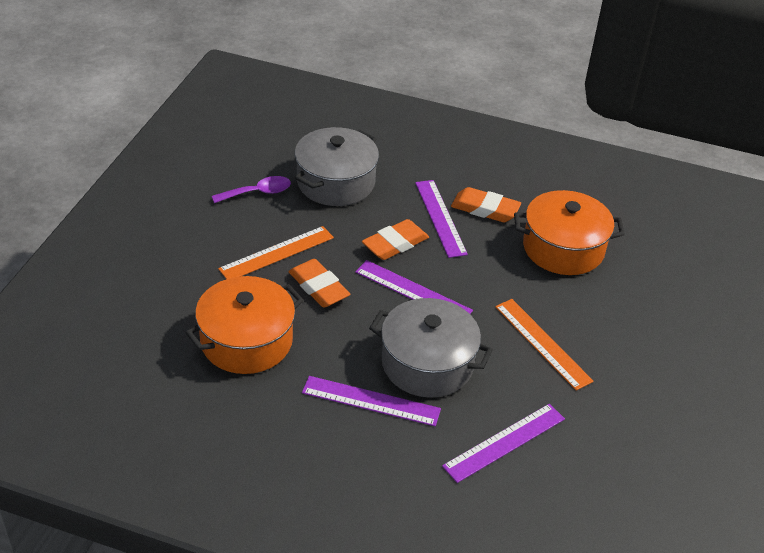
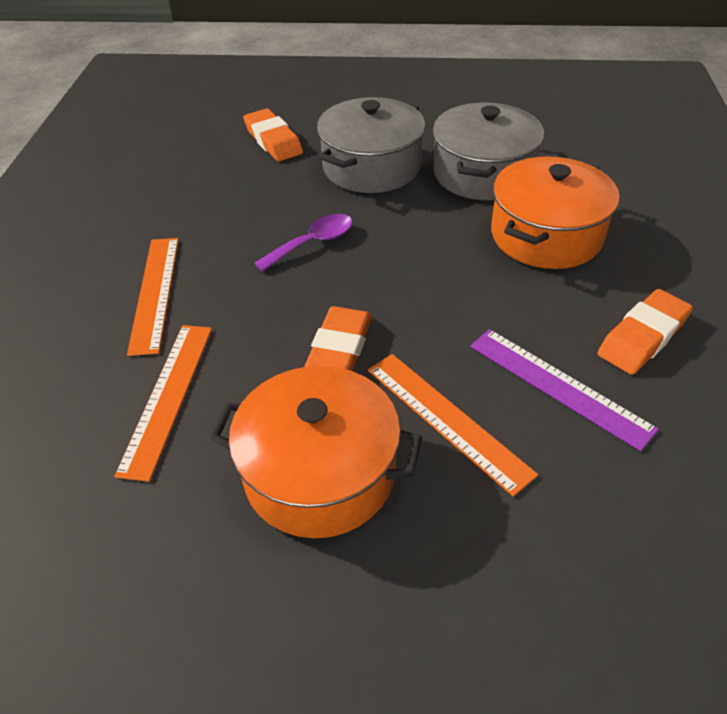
orange ruler: 2 -> 3
purple ruler: 4 -> 1

